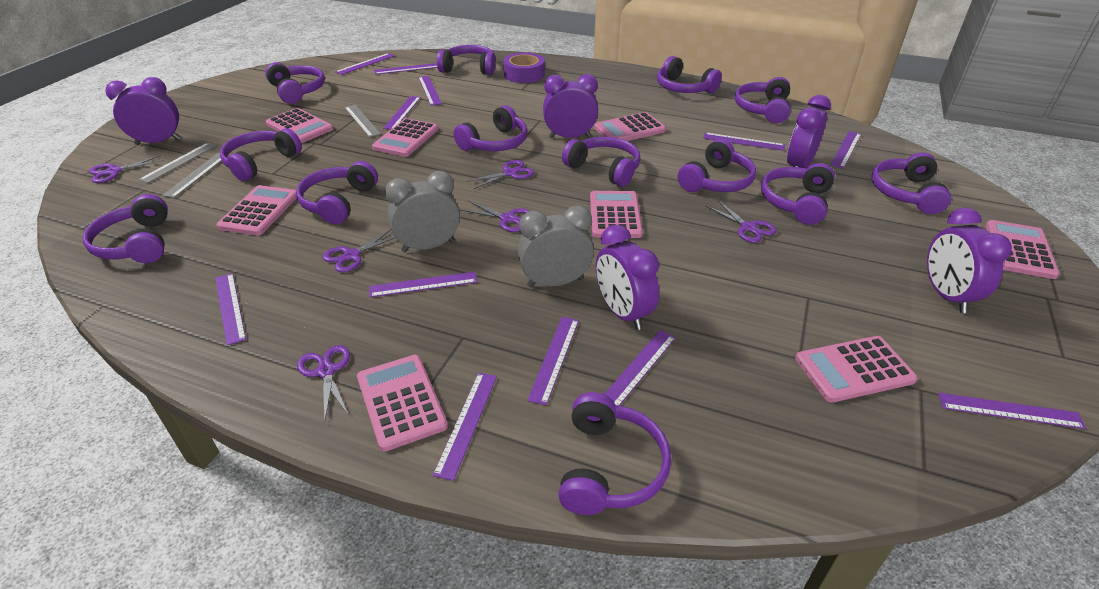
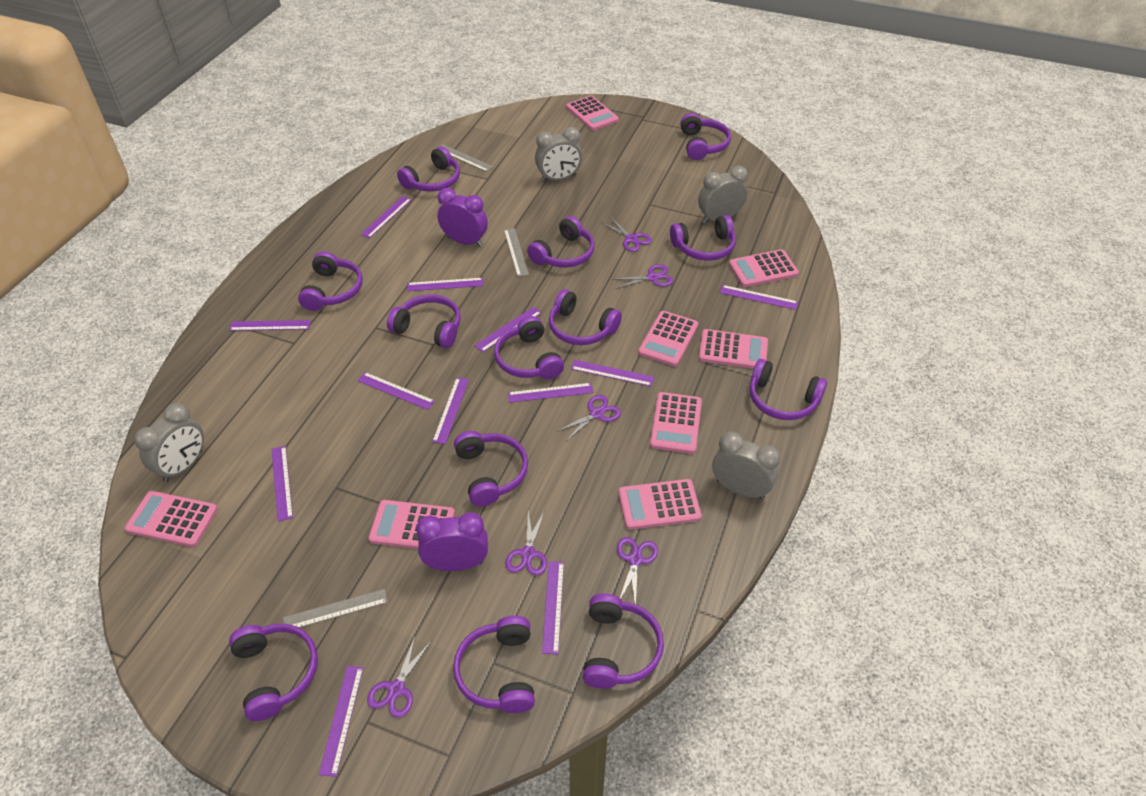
grey clock: 2 -> 4
purple clock: 5 -> 2
purple tape: 1 -> 0

